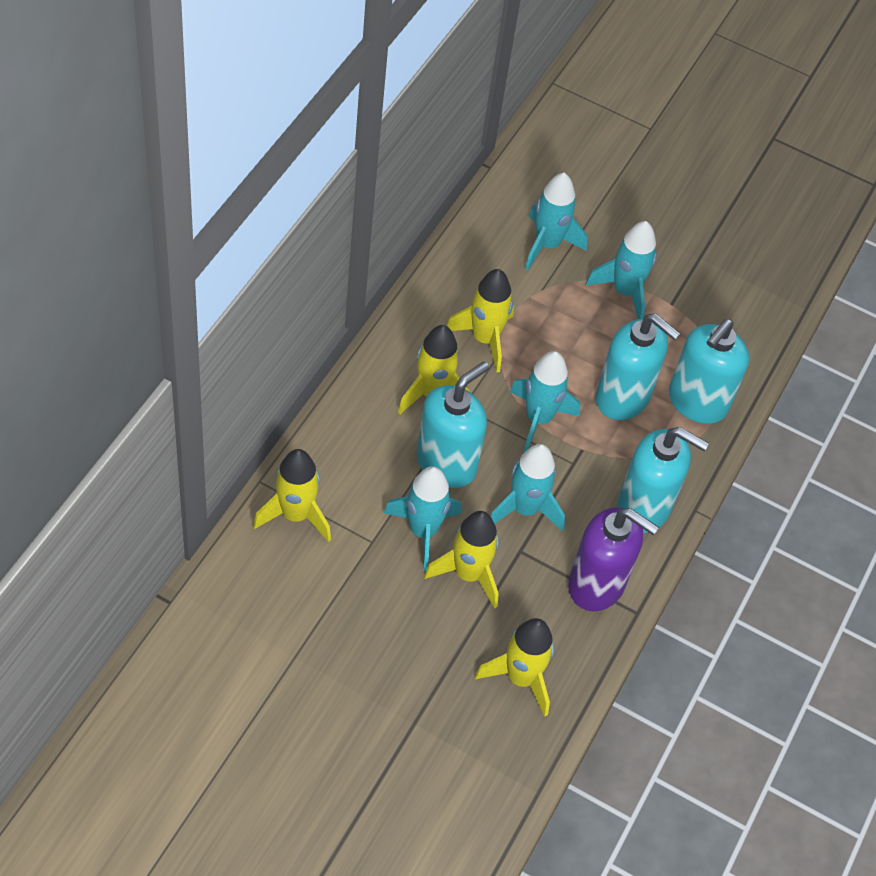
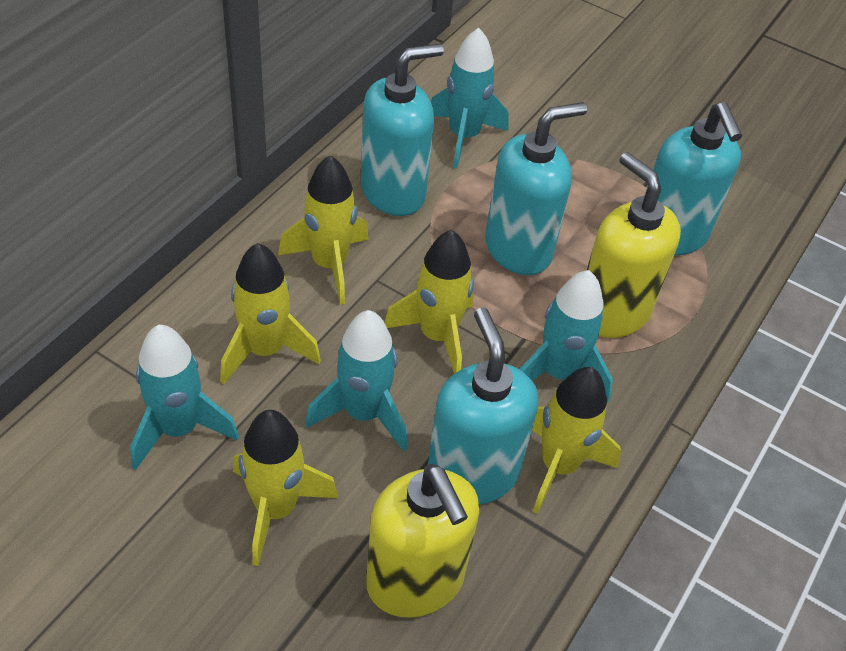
purple soap dispenser: 1 -> 0
turquoise rocket: 5 -> 4
yellow soap dispenser: 0 -> 2

